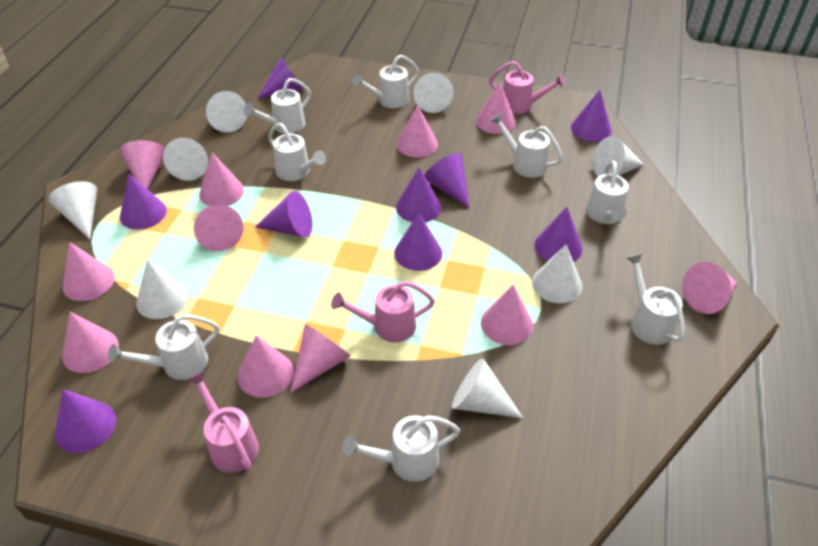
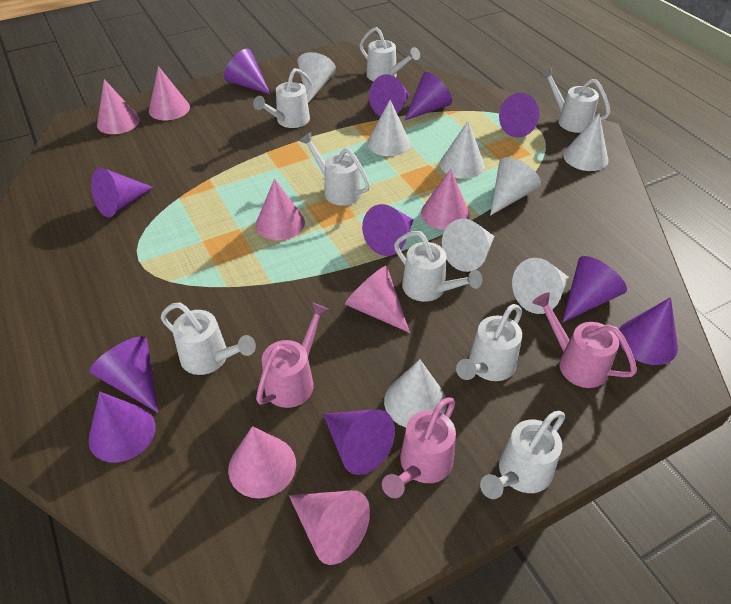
pink cone: 11 -> 7
purple cone: 9 -> 11

